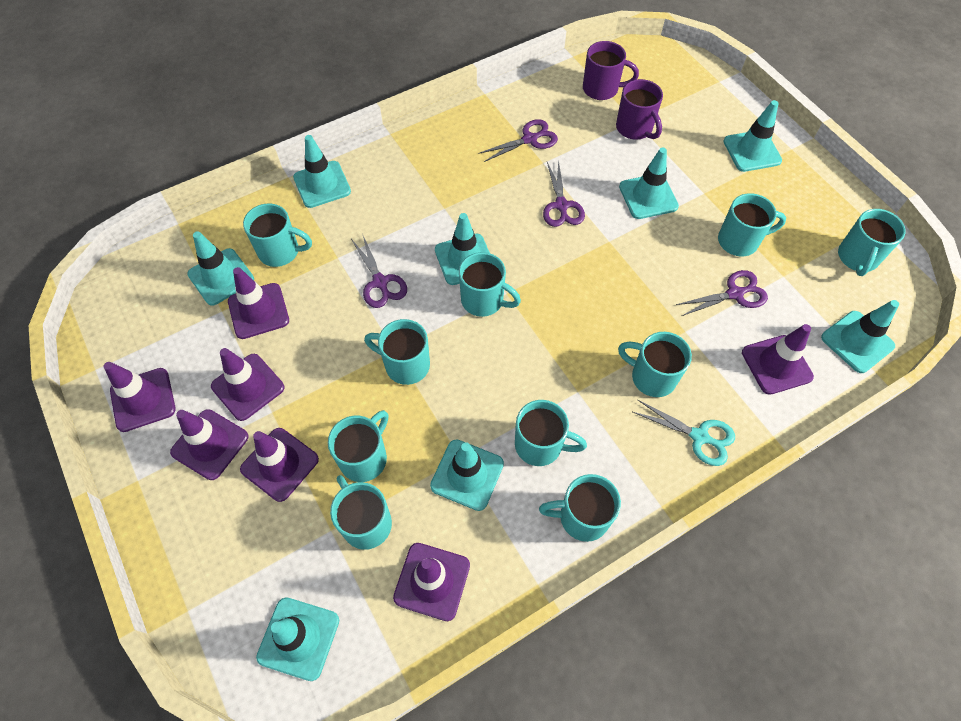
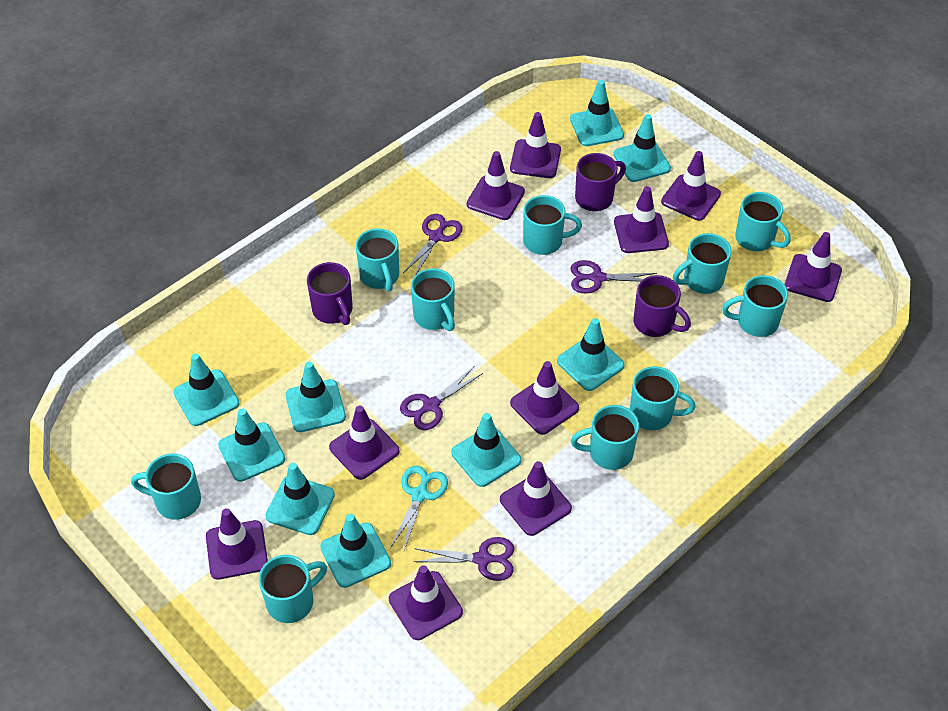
purple mug: 2 -> 3
purple traffic cone: 7 -> 10
turquoise traffic cone: 8 -> 9

